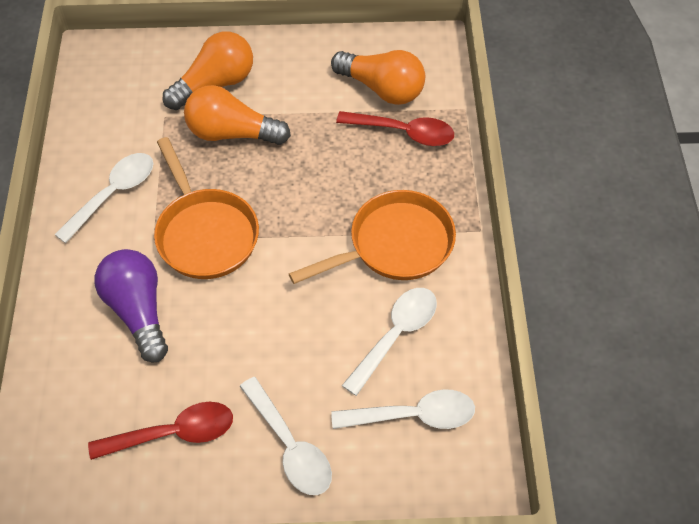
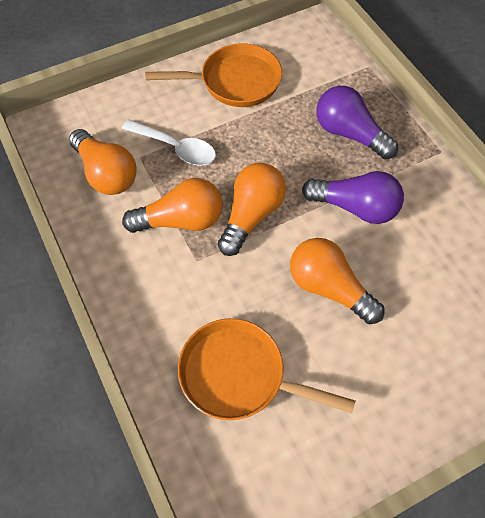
orange light bulb: 3 -> 4
purple light bulb: 1 -> 2
red spoon: 2 -> 0
white spoon: 4 -> 1

